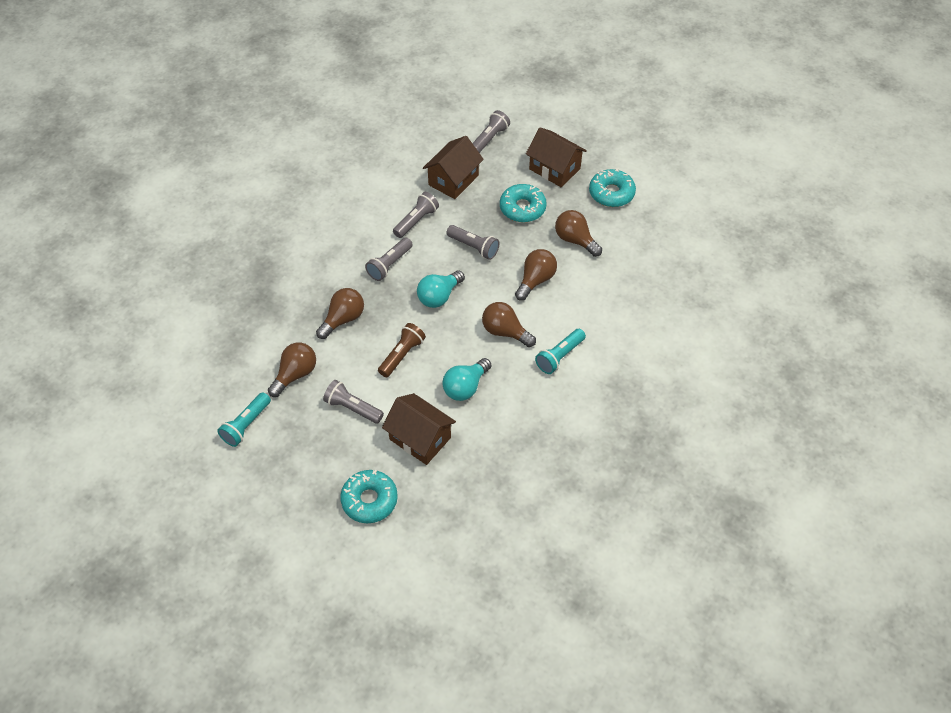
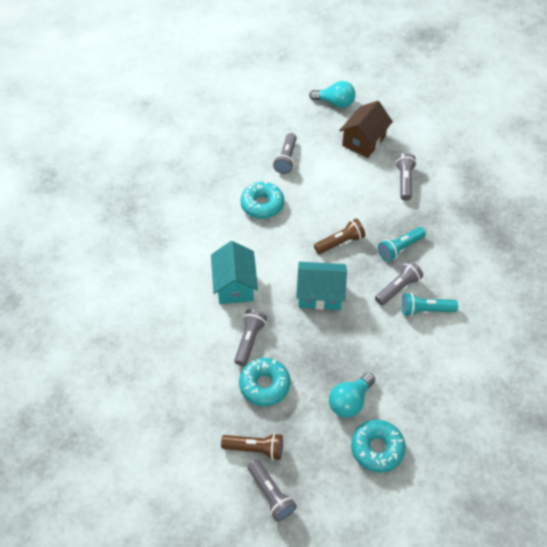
brown flashlight: 1 -> 2
brown house: 3 -> 1
brown light bulb: 5 -> 0
turquoise house: 0 -> 2

